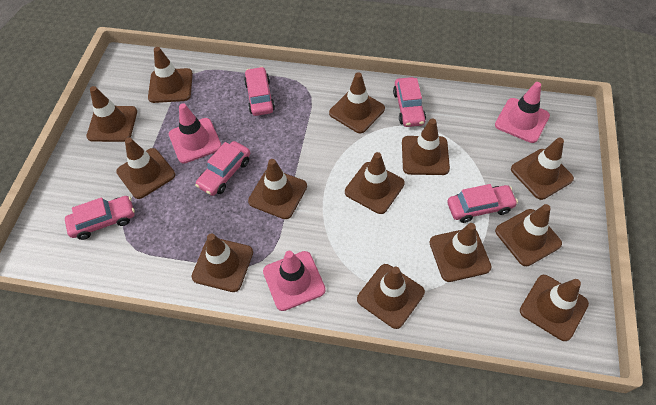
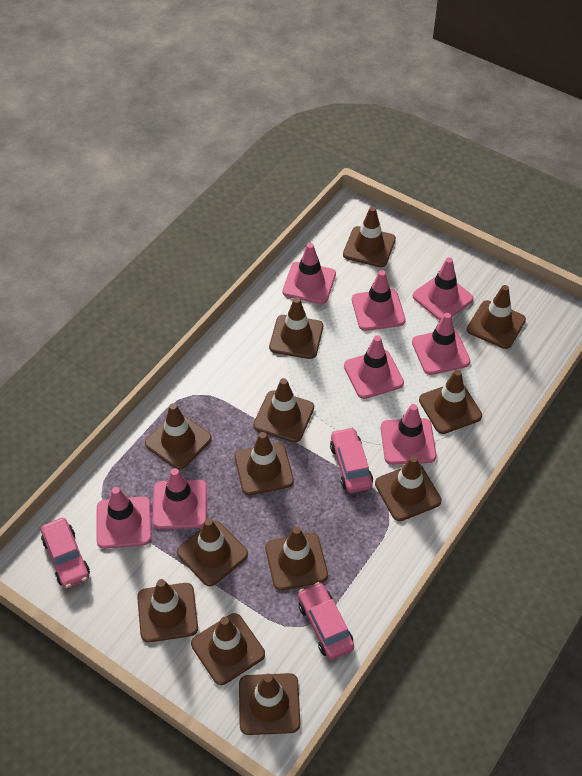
pink car: 5 -> 3
pink traffic cone: 3 -> 8

